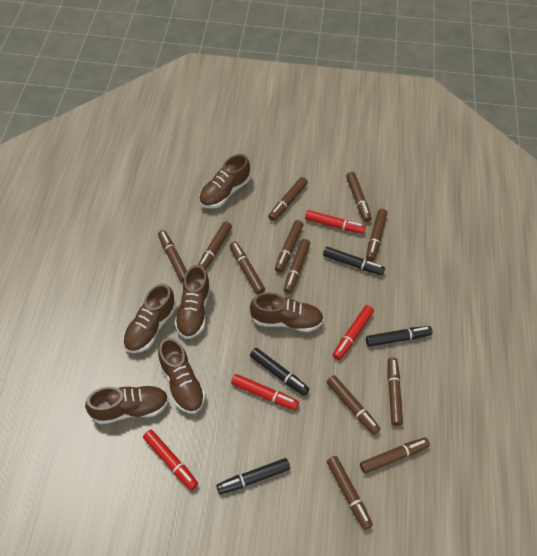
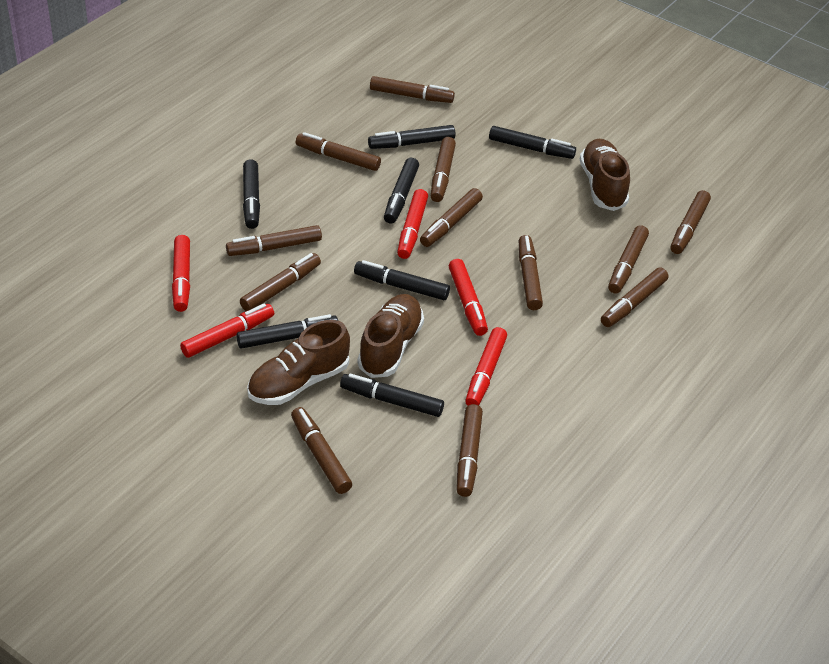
black marker: 4 -> 7
brown shoe: 6 -> 3
red marker: 4 -> 5

